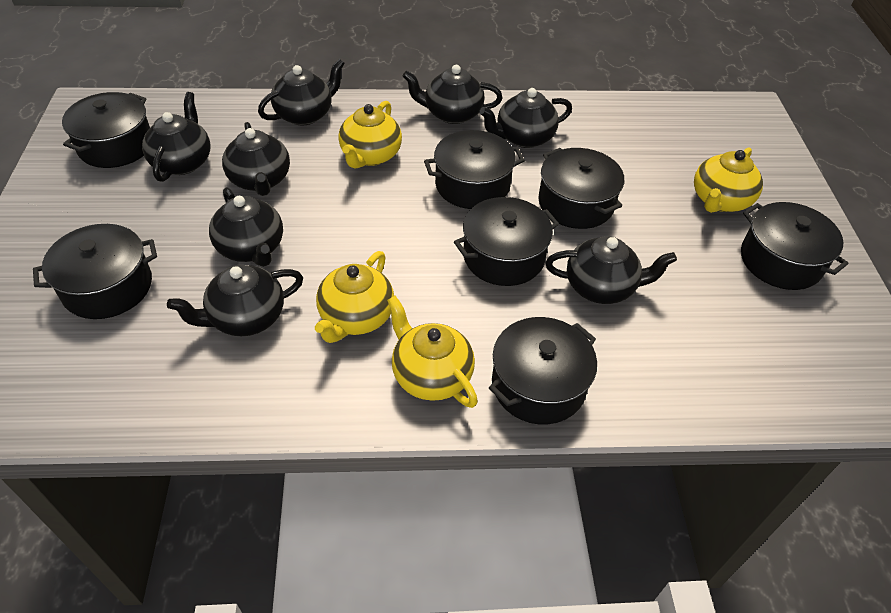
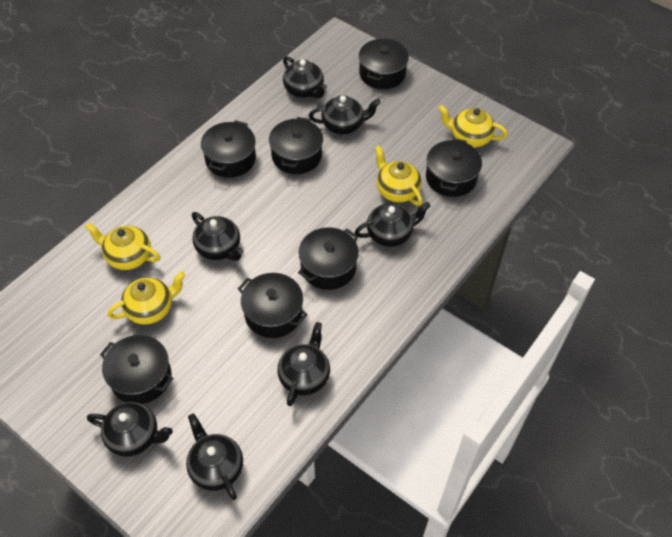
black teapot: 8 -> 7

